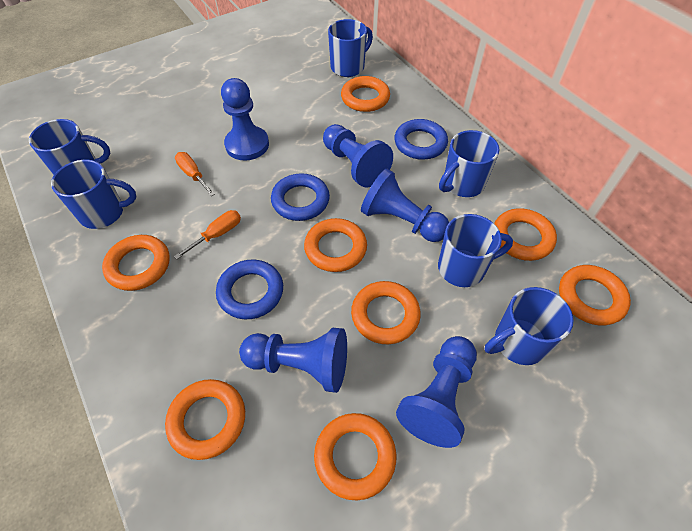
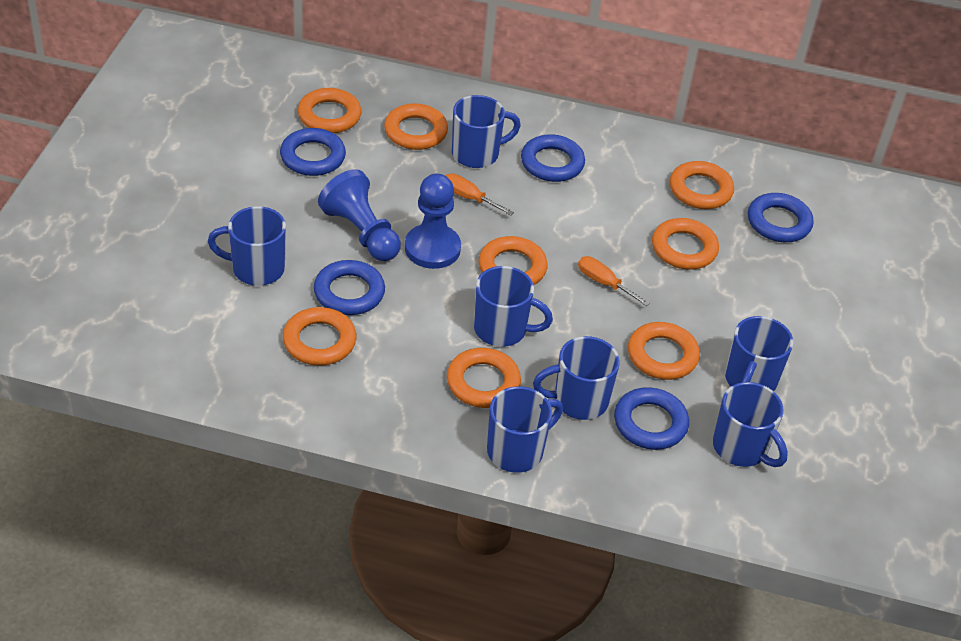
blue mug: 6 -> 7
blue pawn: 5 -> 2
blue ring: 3 -> 5

